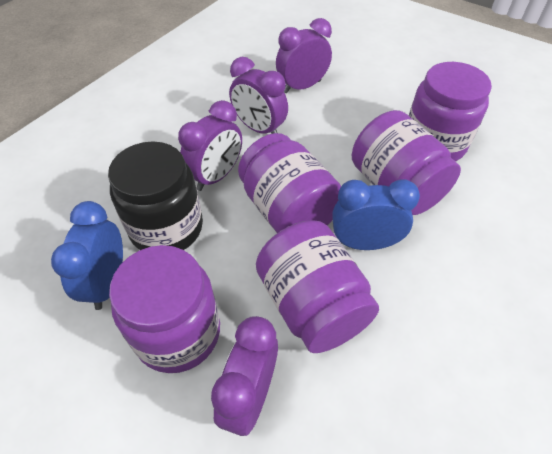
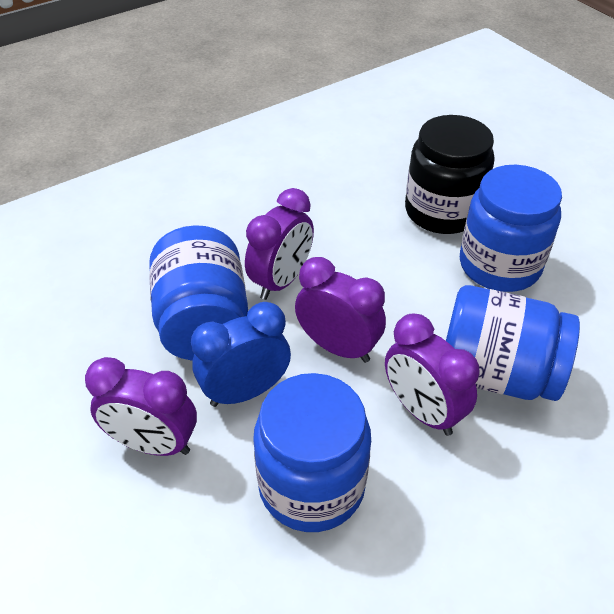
blue clock: 2 -> 1
blue jar: 0 -> 4
purple jar: 5 -> 0

